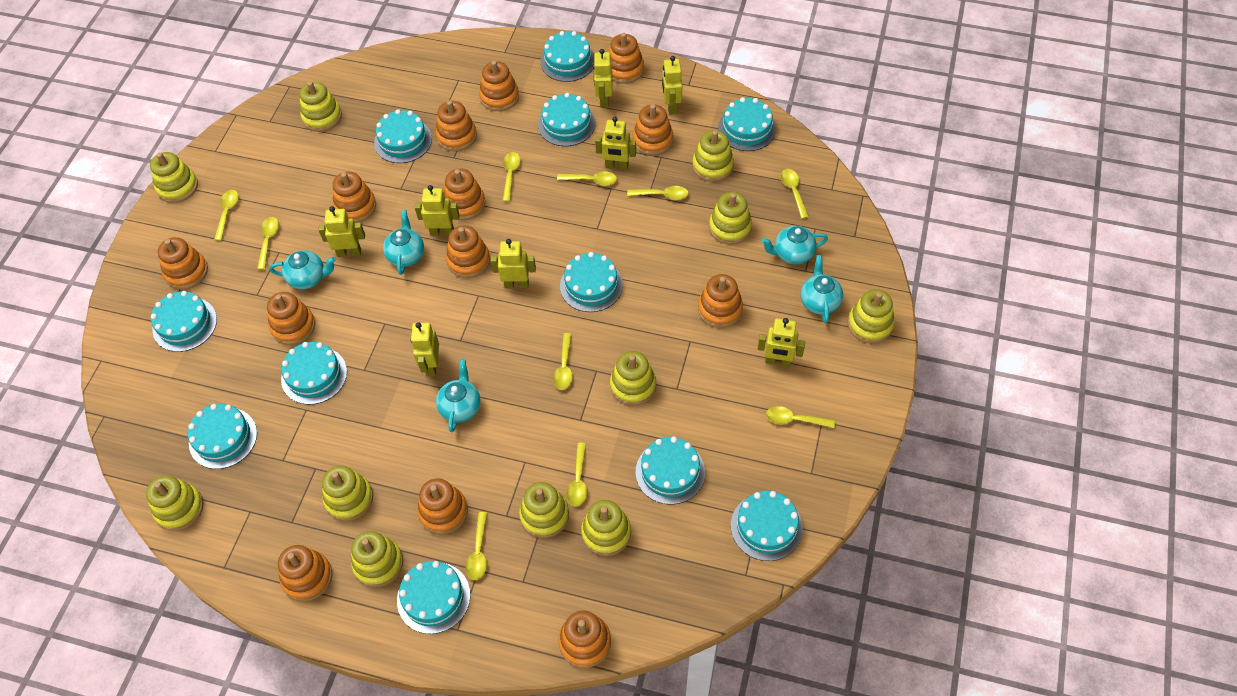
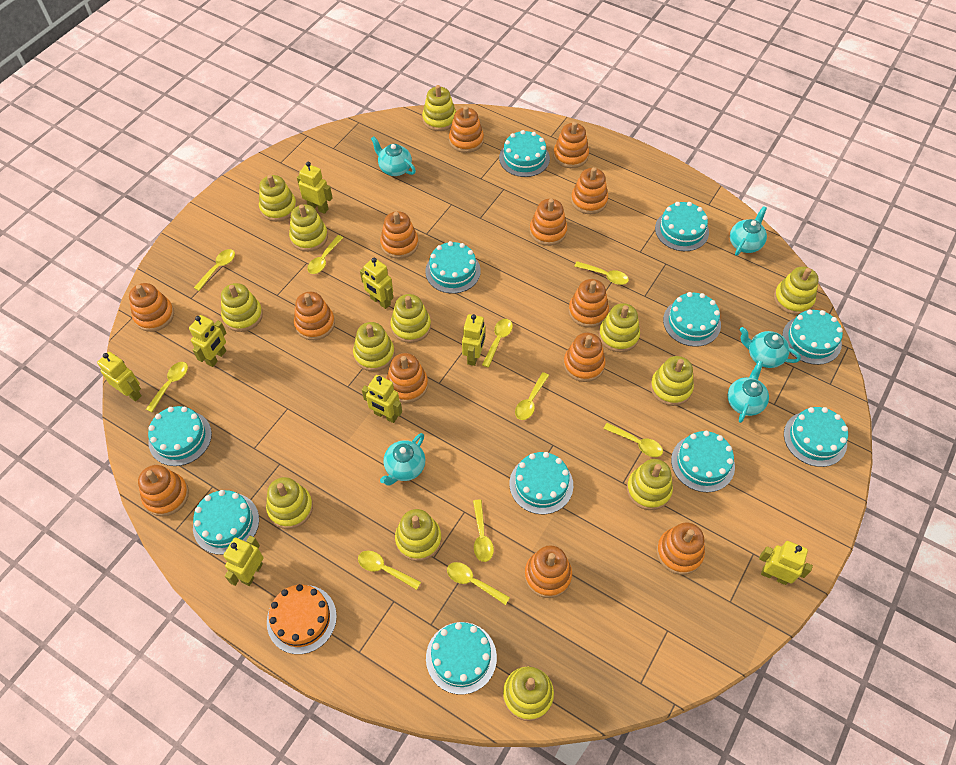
orange cake: 0 -> 1
yellow stacking toy: 11 -> 13

